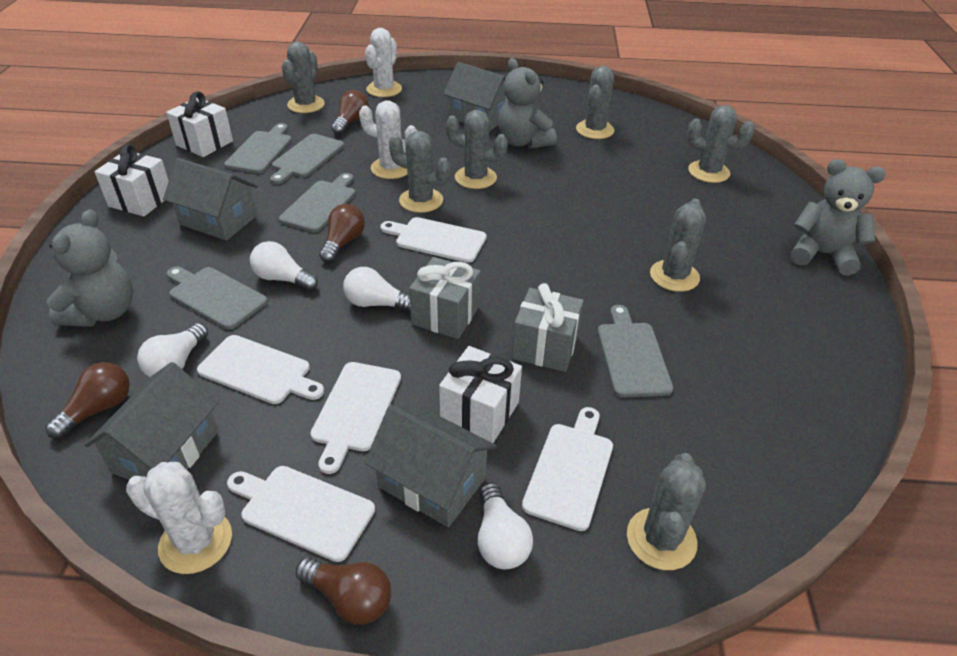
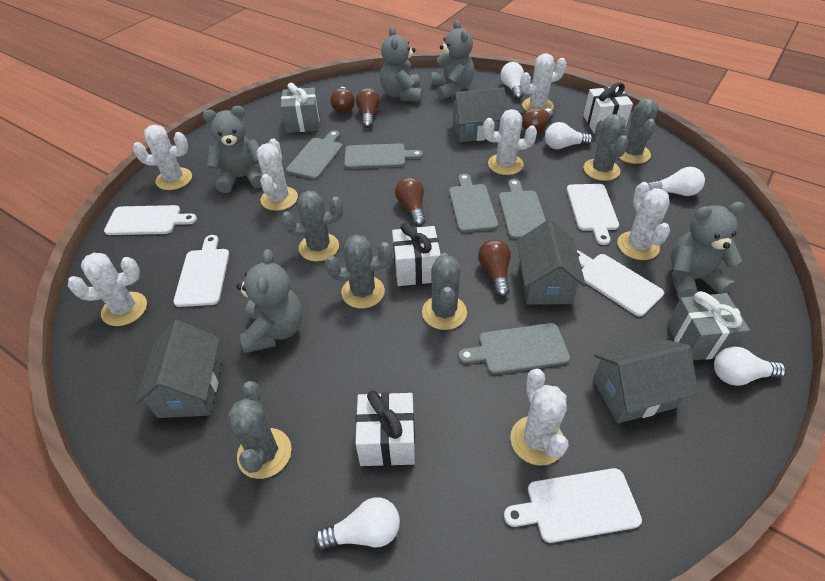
brown light bulb: 4 -> 5
grey cactus: 7 -> 6
grey teddy bear: 3 -> 5
white cactus: 3 -> 7
white light bulb: 4 -> 5

